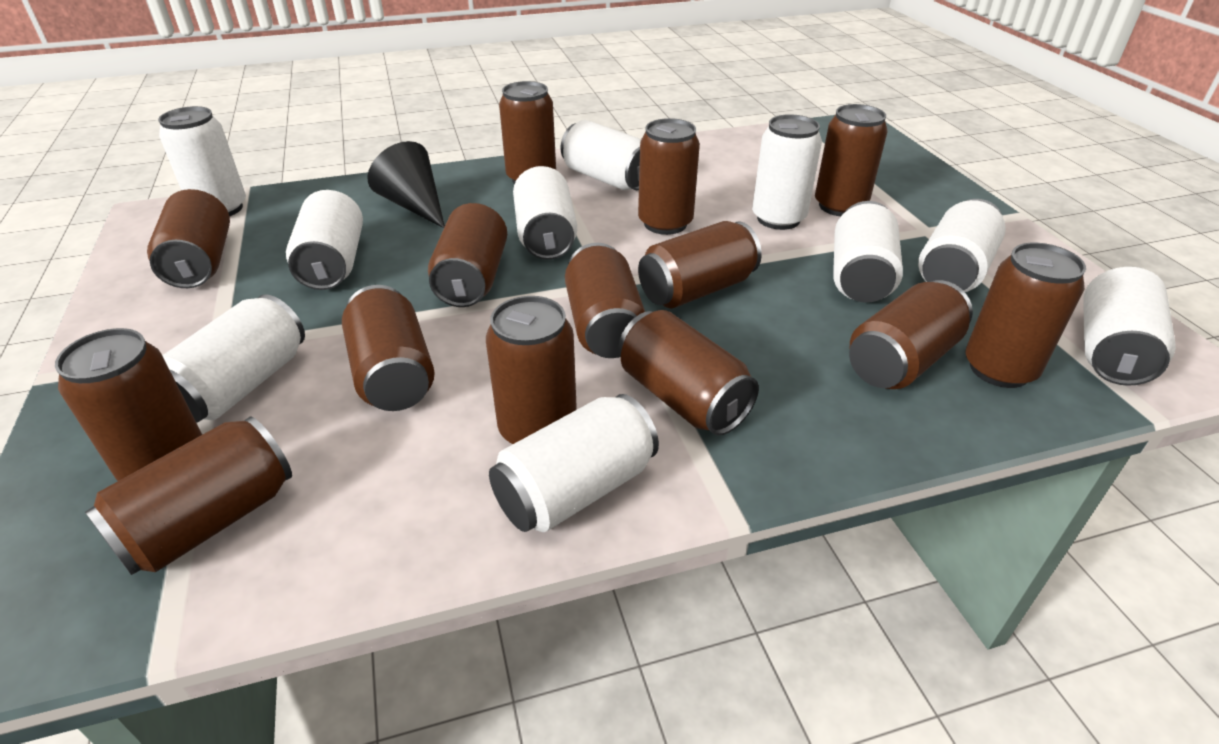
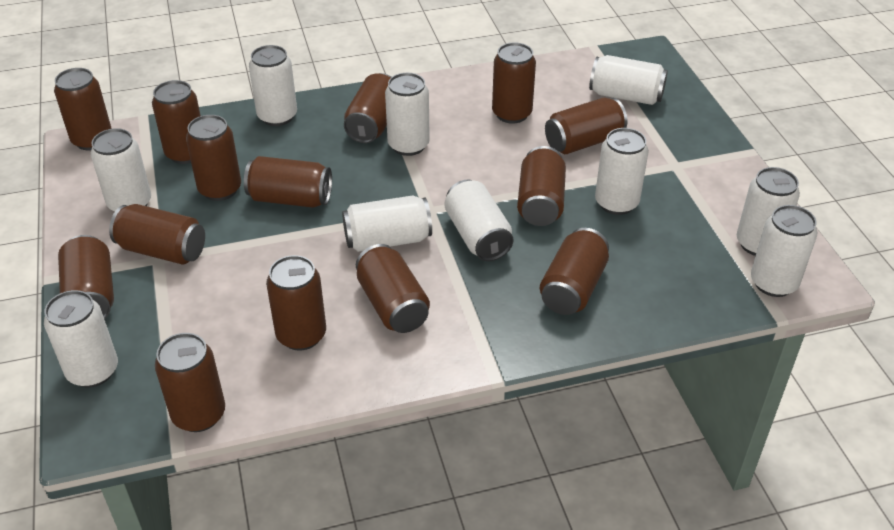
black cone: 1 -> 0

